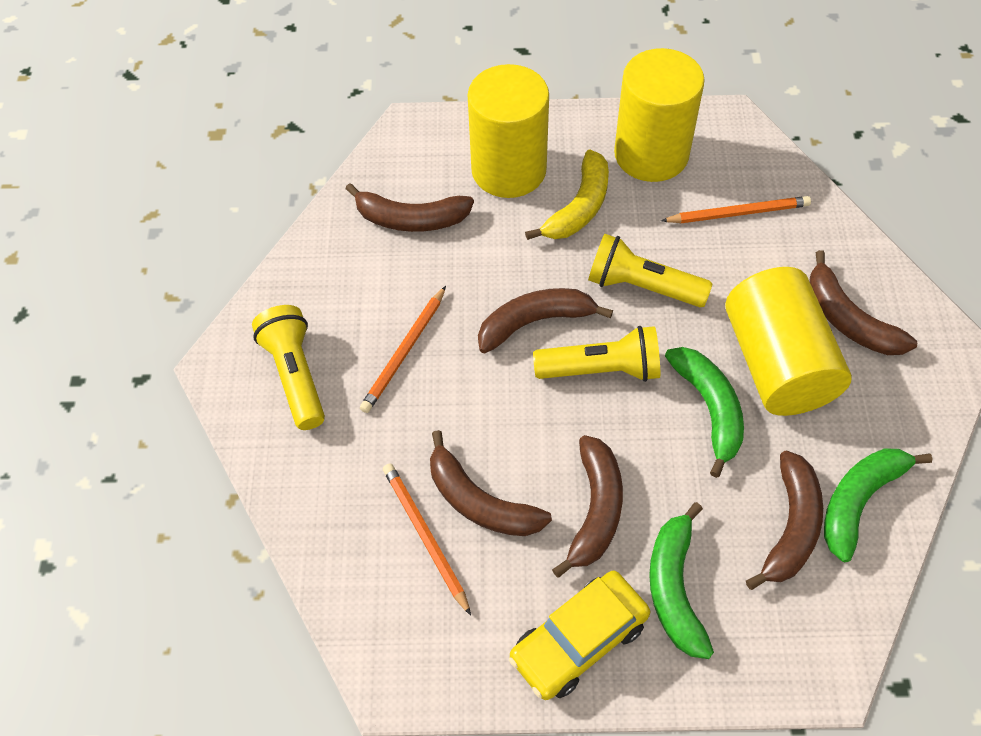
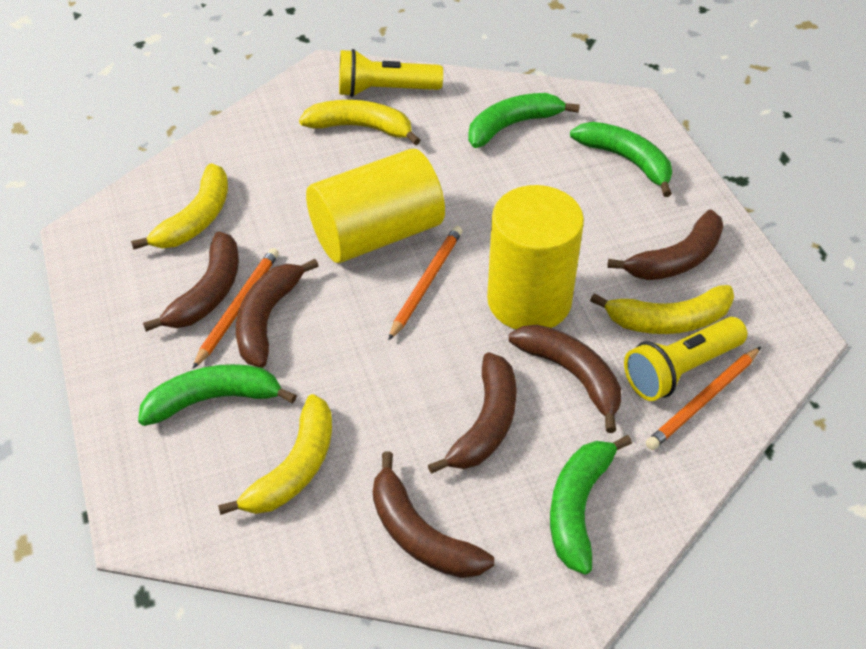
green banana: 3 -> 4
yellow banana: 1 -> 4
yellow car: 1 -> 0
yellow cylinder: 3 -> 2
yellow flashlight: 3 -> 2

